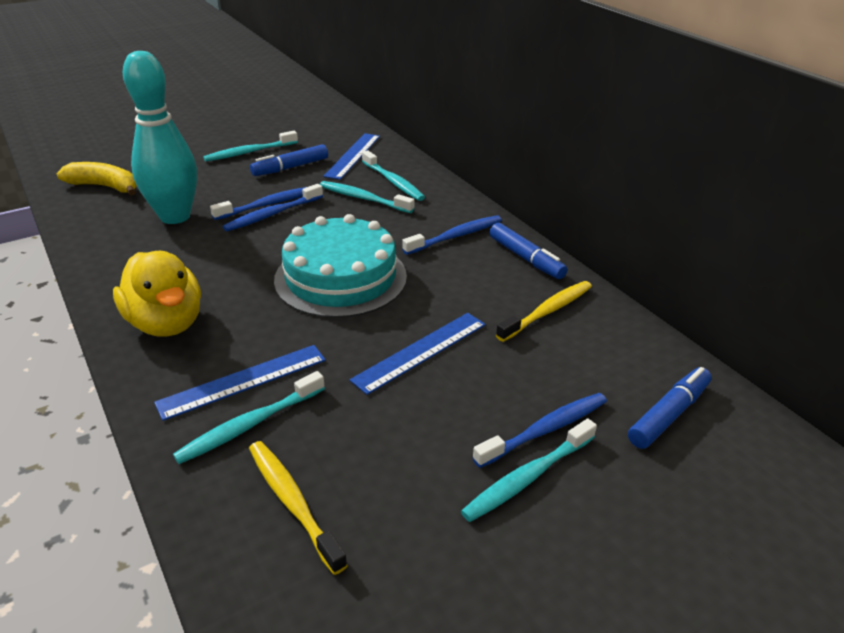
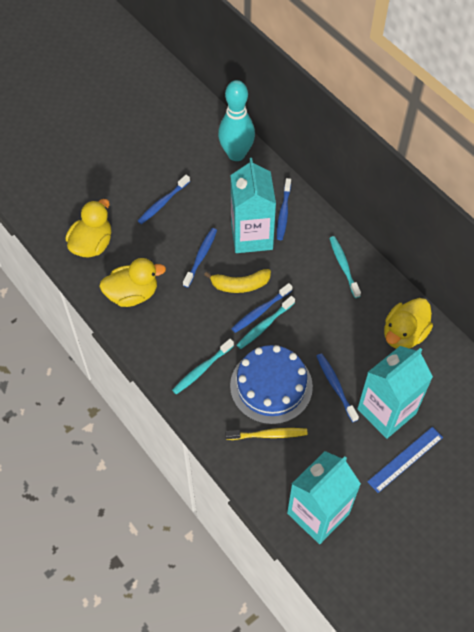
blue cake: 0 -> 1
blue marker: 3 -> 0
blue ruler: 3 -> 1
blue toothbrush: 4 -> 5
turquoise cake: 1 -> 0
turquoise carton: 0 -> 3
turquoise toothbrush: 5 -> 3
yellow duck: 1 -> 3
yellow toothbrush: 2 -> 1

